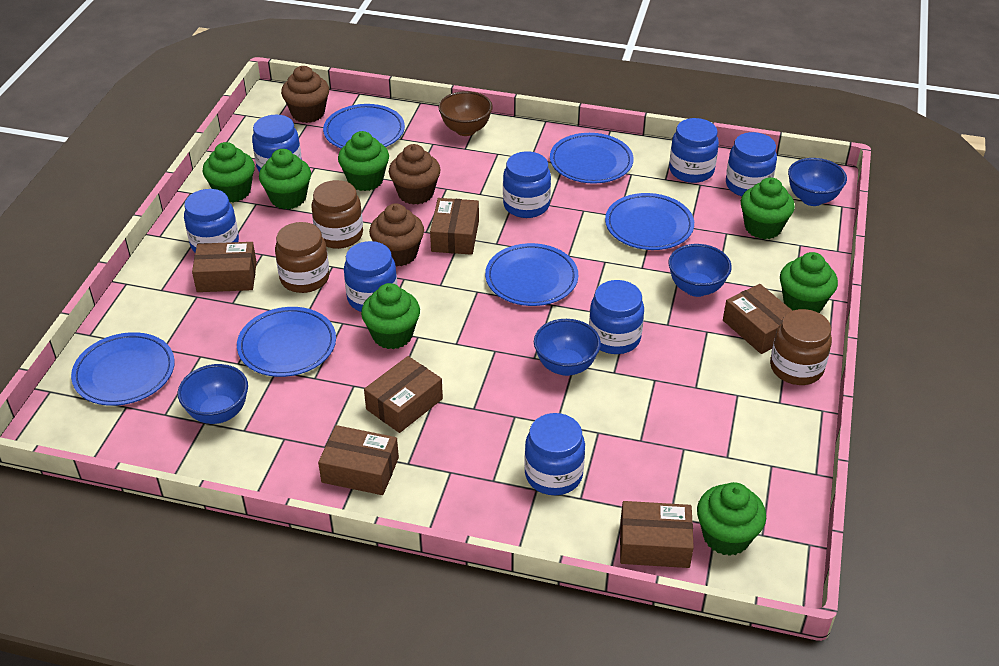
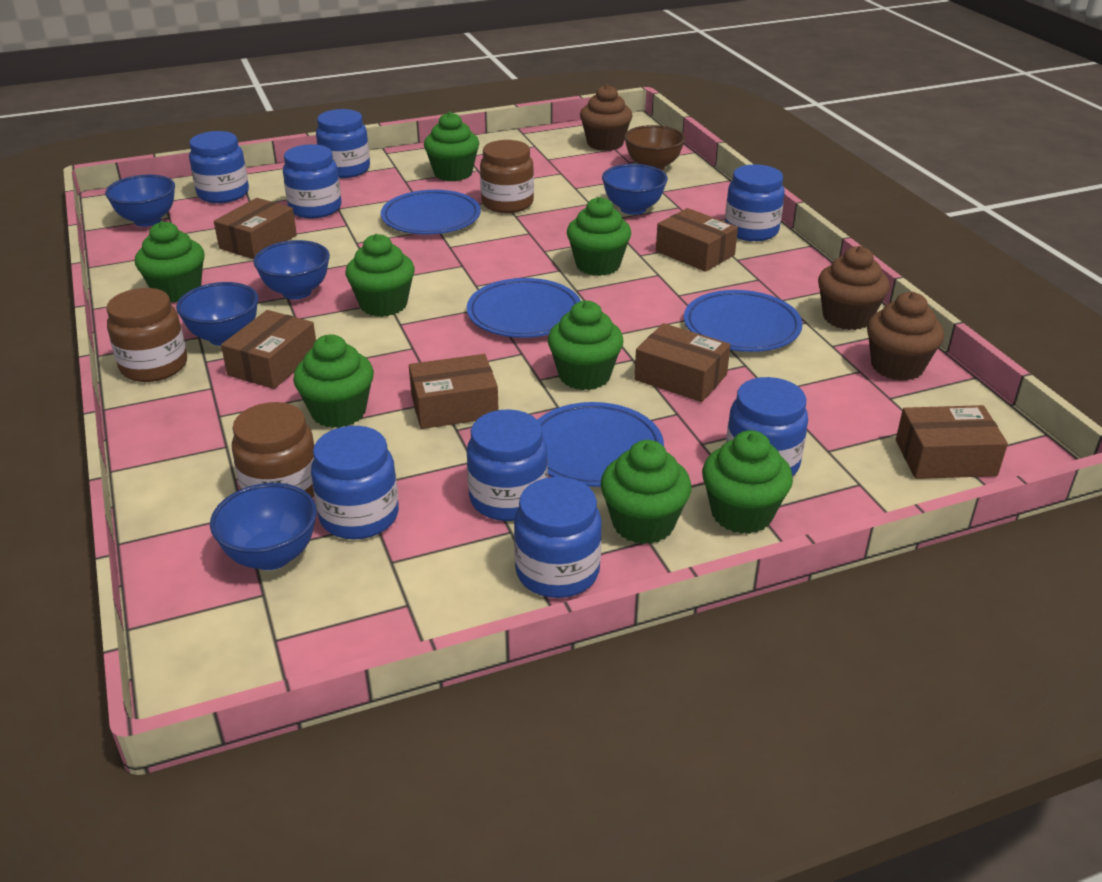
blue bowl: 4 -> 5
blue plate: 6 -> 4
green cupcake: 7 -> 8

